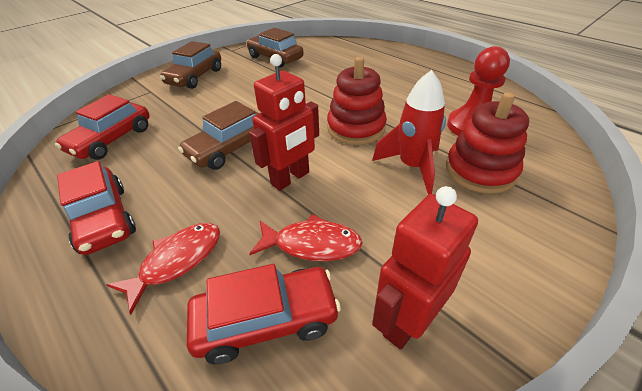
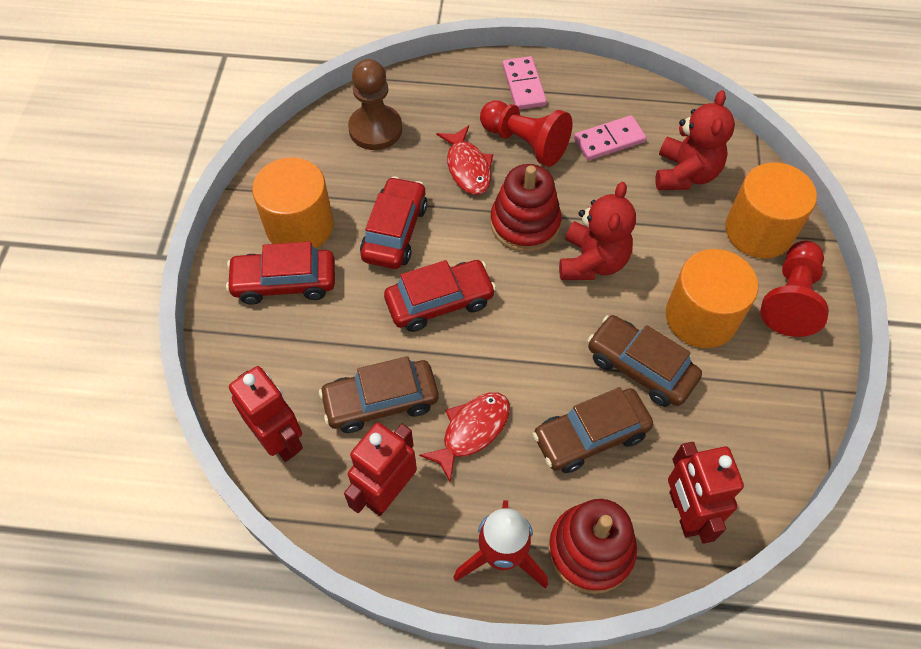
brown pawn: 0 -> 1
orange cylinder: 0 -> 3
pink domino: 0 -> 2
red pawn: 1 -> 2
red robot: 2 -> 3
red teddy bear: 0 -> 2

